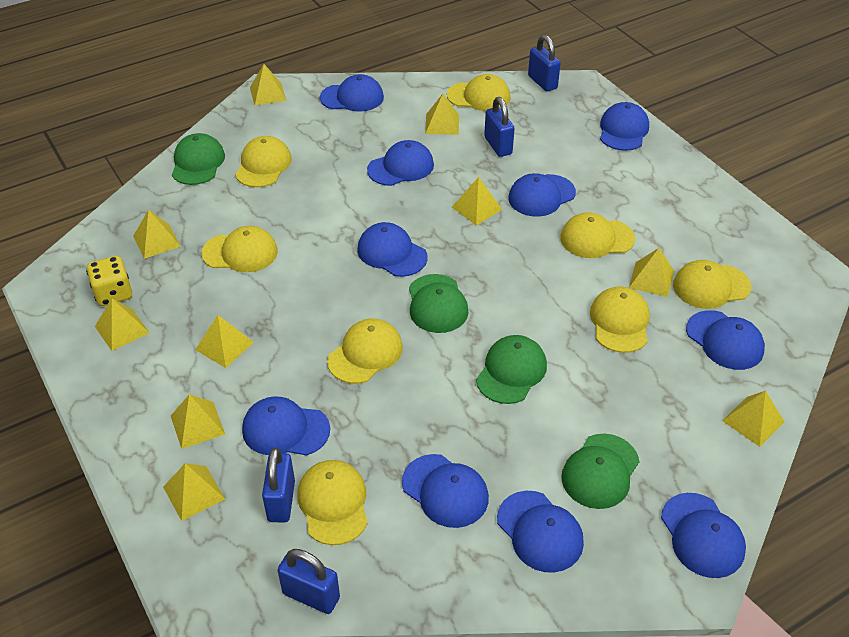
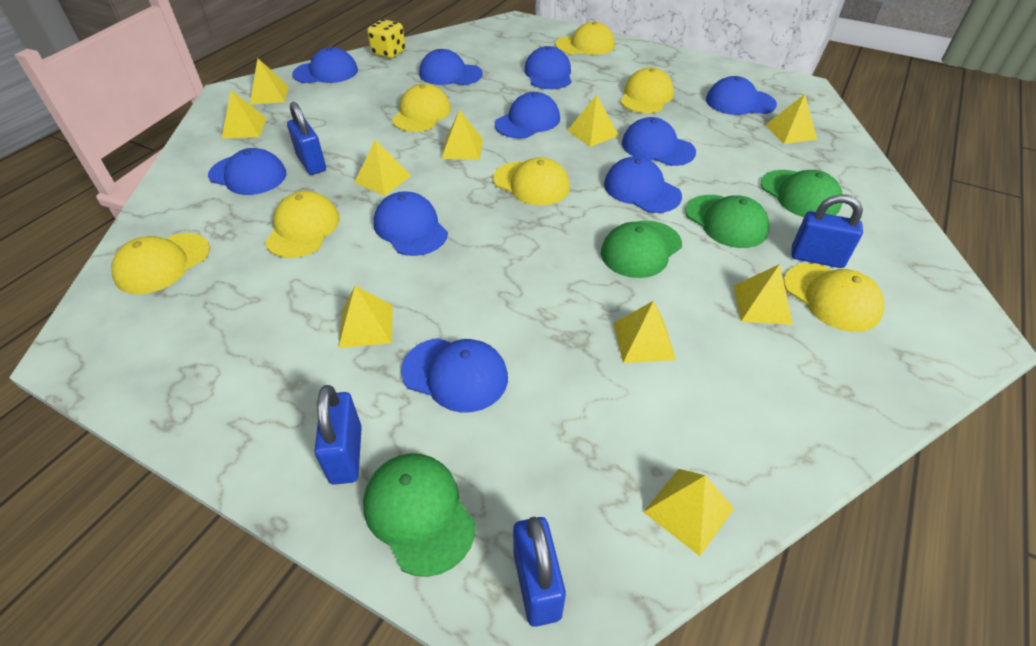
yellow cap: 8 -> 7

